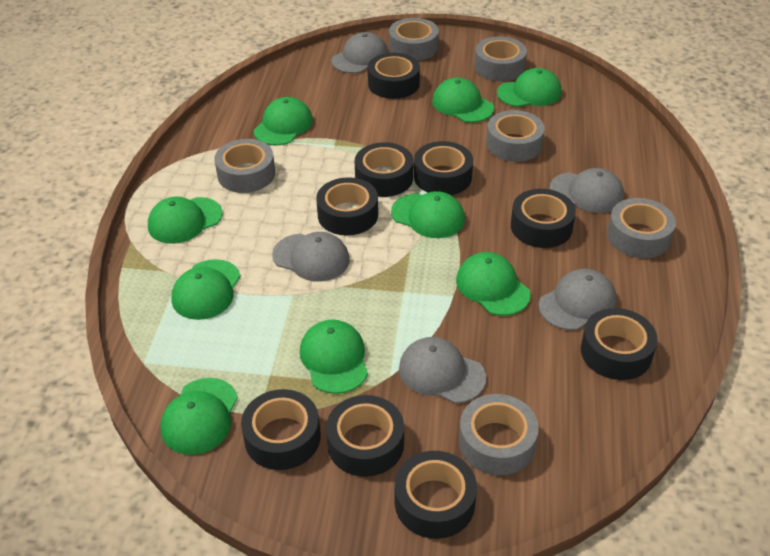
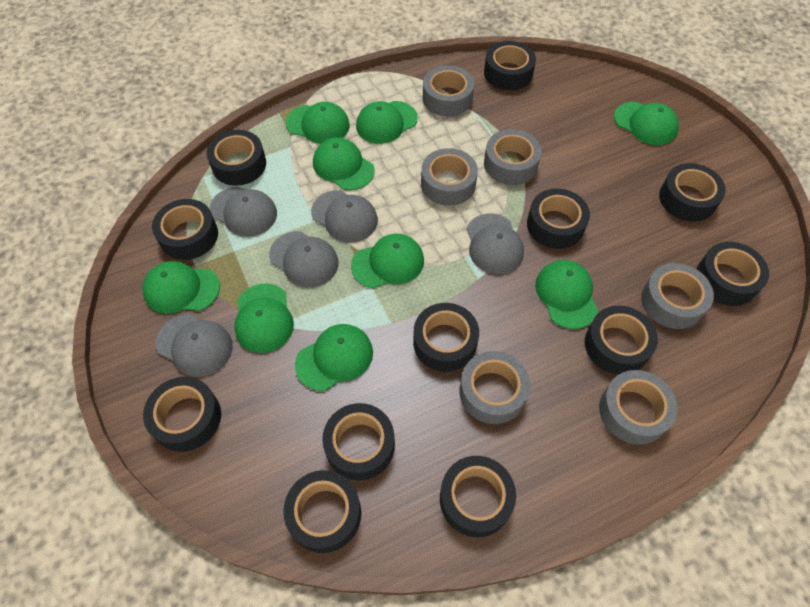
black tape: 9 -> 12

